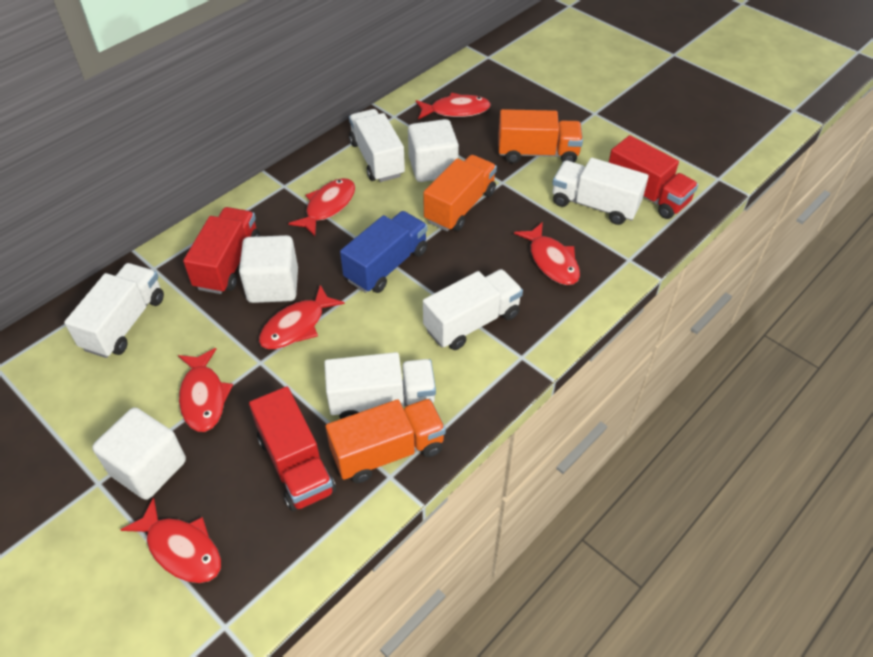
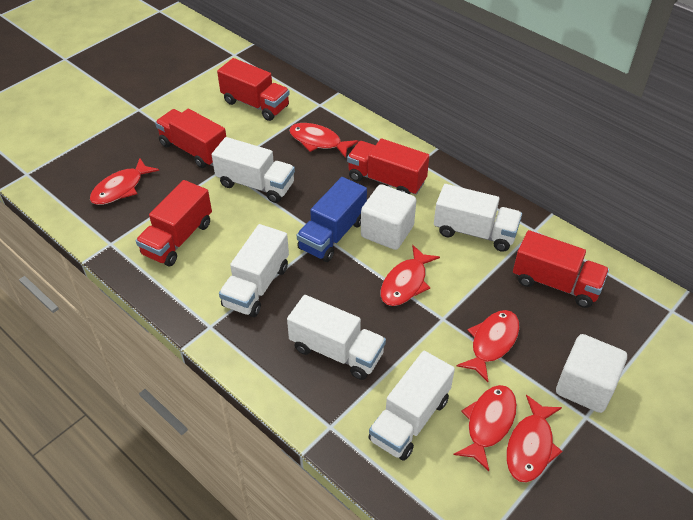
orange truck: 3 -> 0
red truck: 3 -> 5
white cube: 3 -> 2

